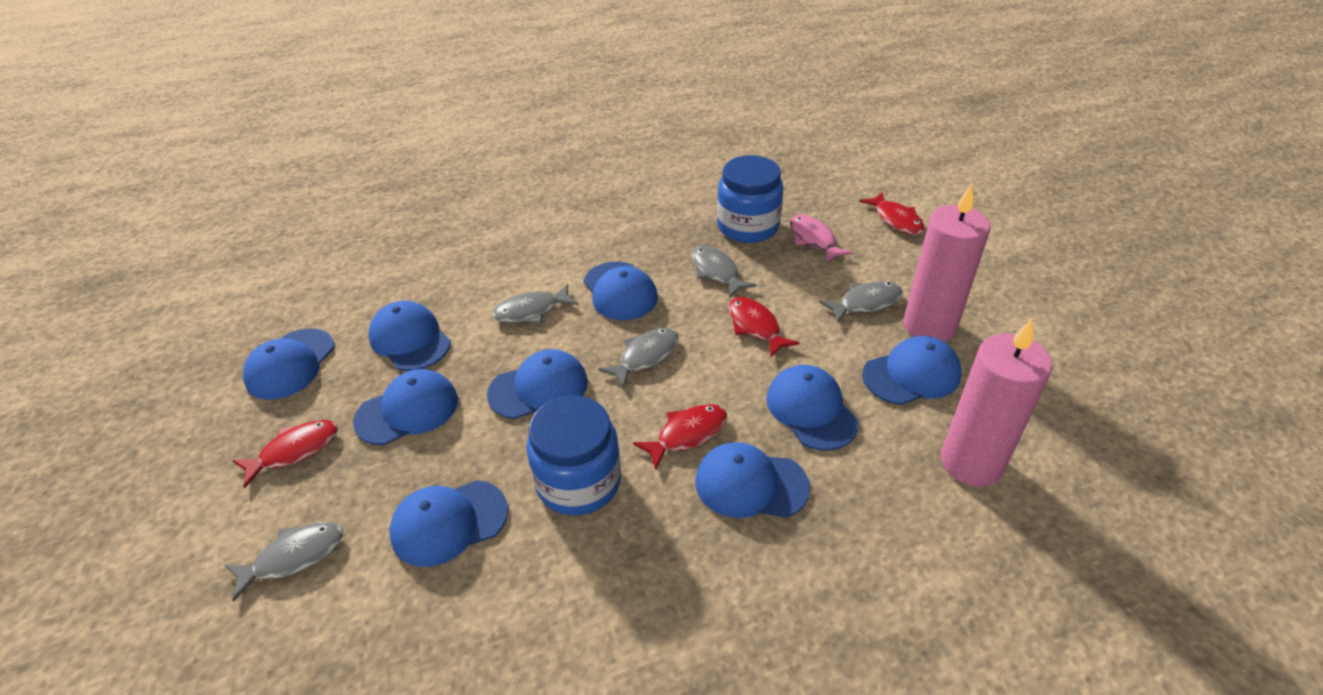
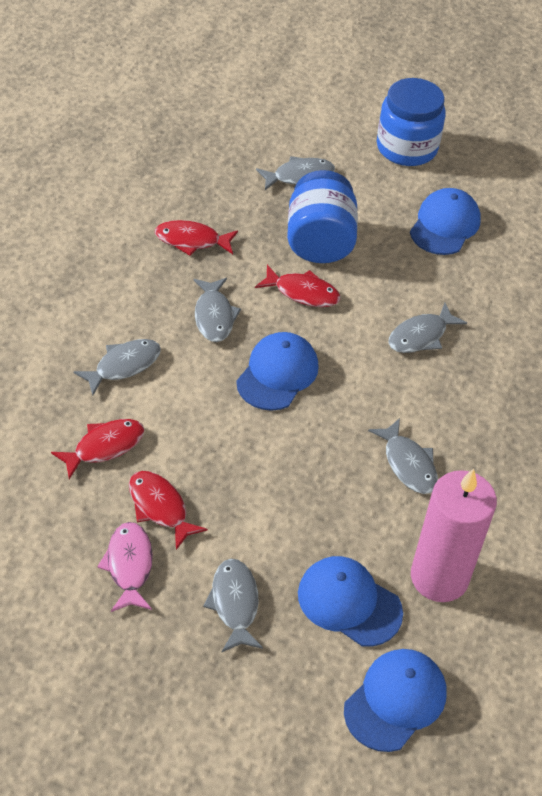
blue cap: 9 -> 4
grey fish: 5 -> 6
pink candle: 2 -> 1

